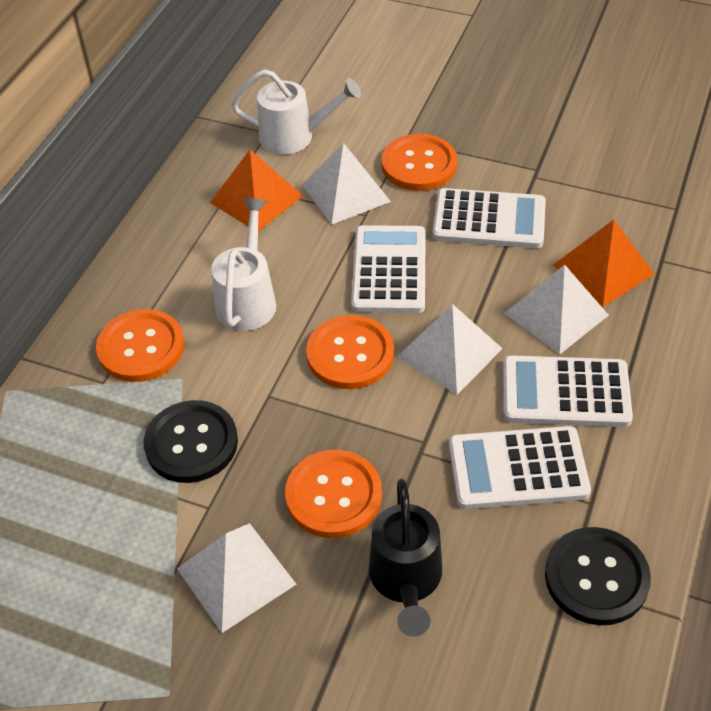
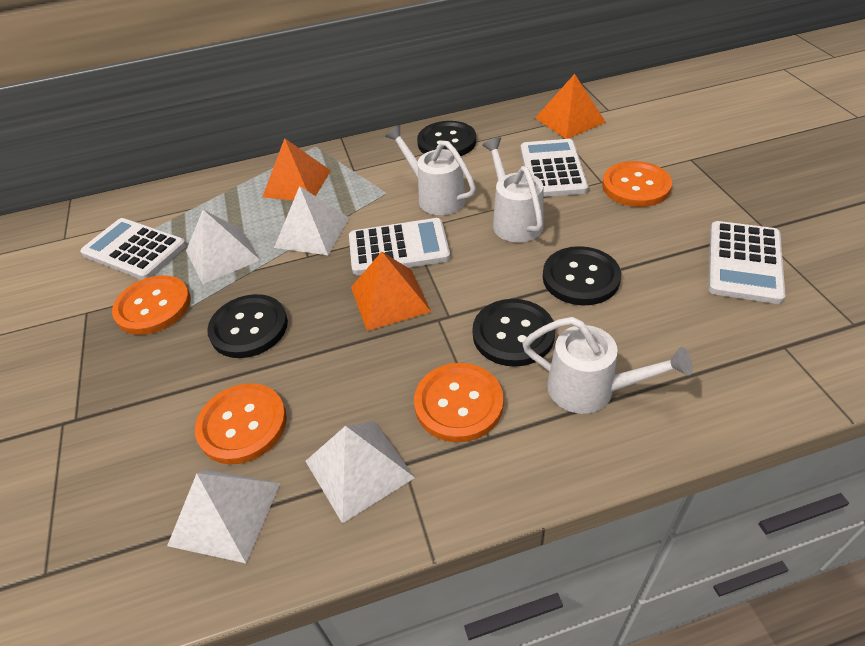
black button: 2 -> 4
black watering can: 1 -> 0
orange pyramid: 2 -> 3
white watering can: 2 -> 3

